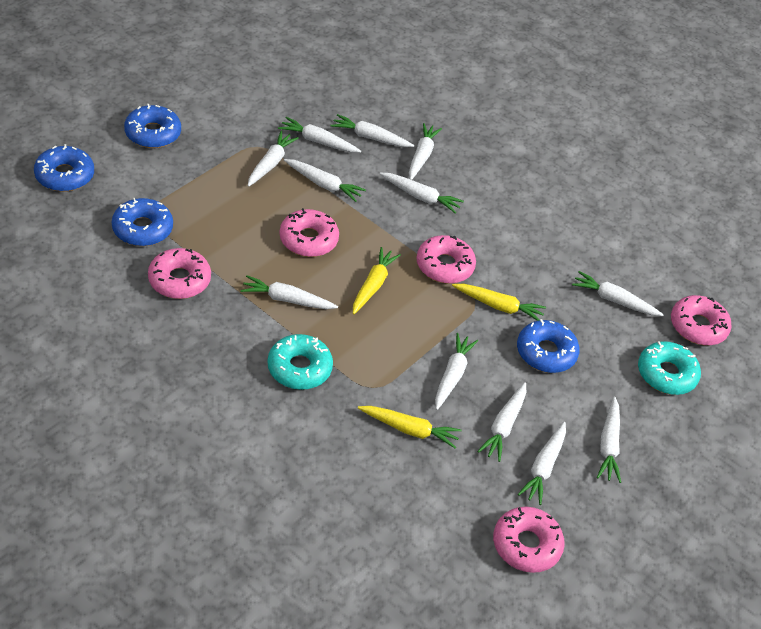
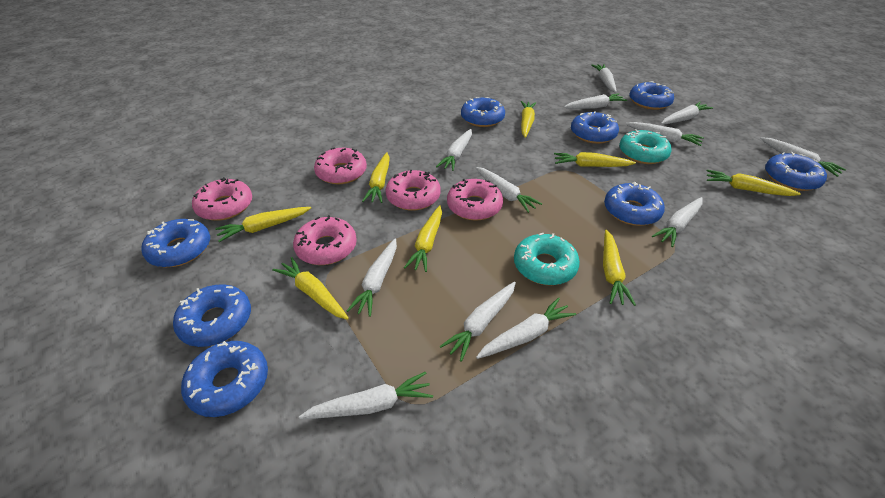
blue donut: 4 -> 8
yellow carrot: 3 -> 8

